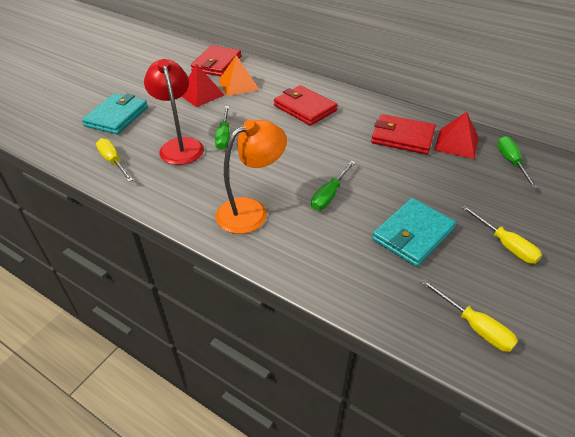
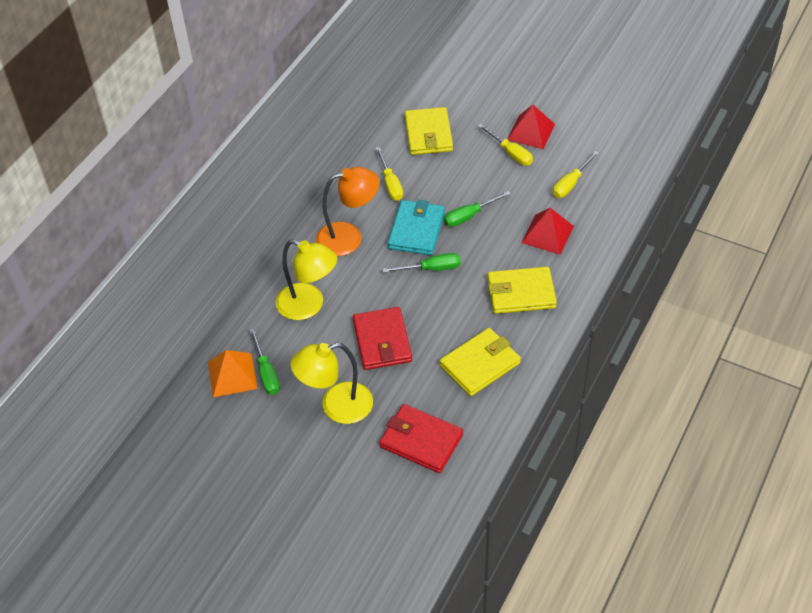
red lamp: 1 -> 0
red wallet: 3 -> 2
turquoise wallet: 2 -> 1
yellow lamp: 0 -> 2
yellow wallet: 0 -> 3

